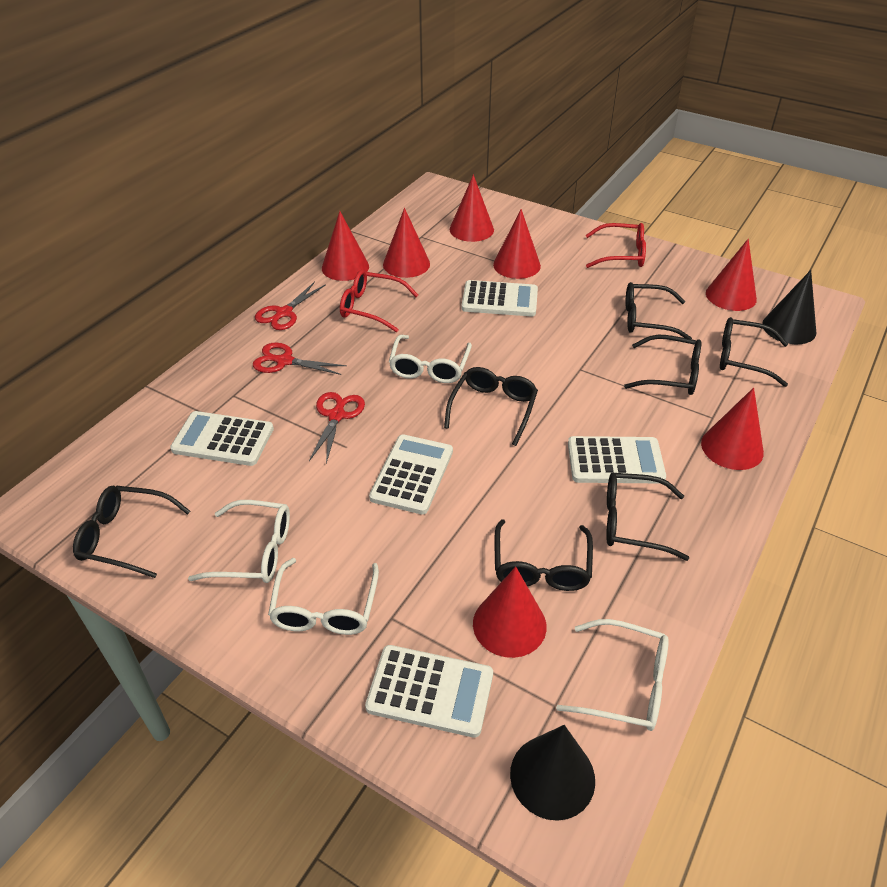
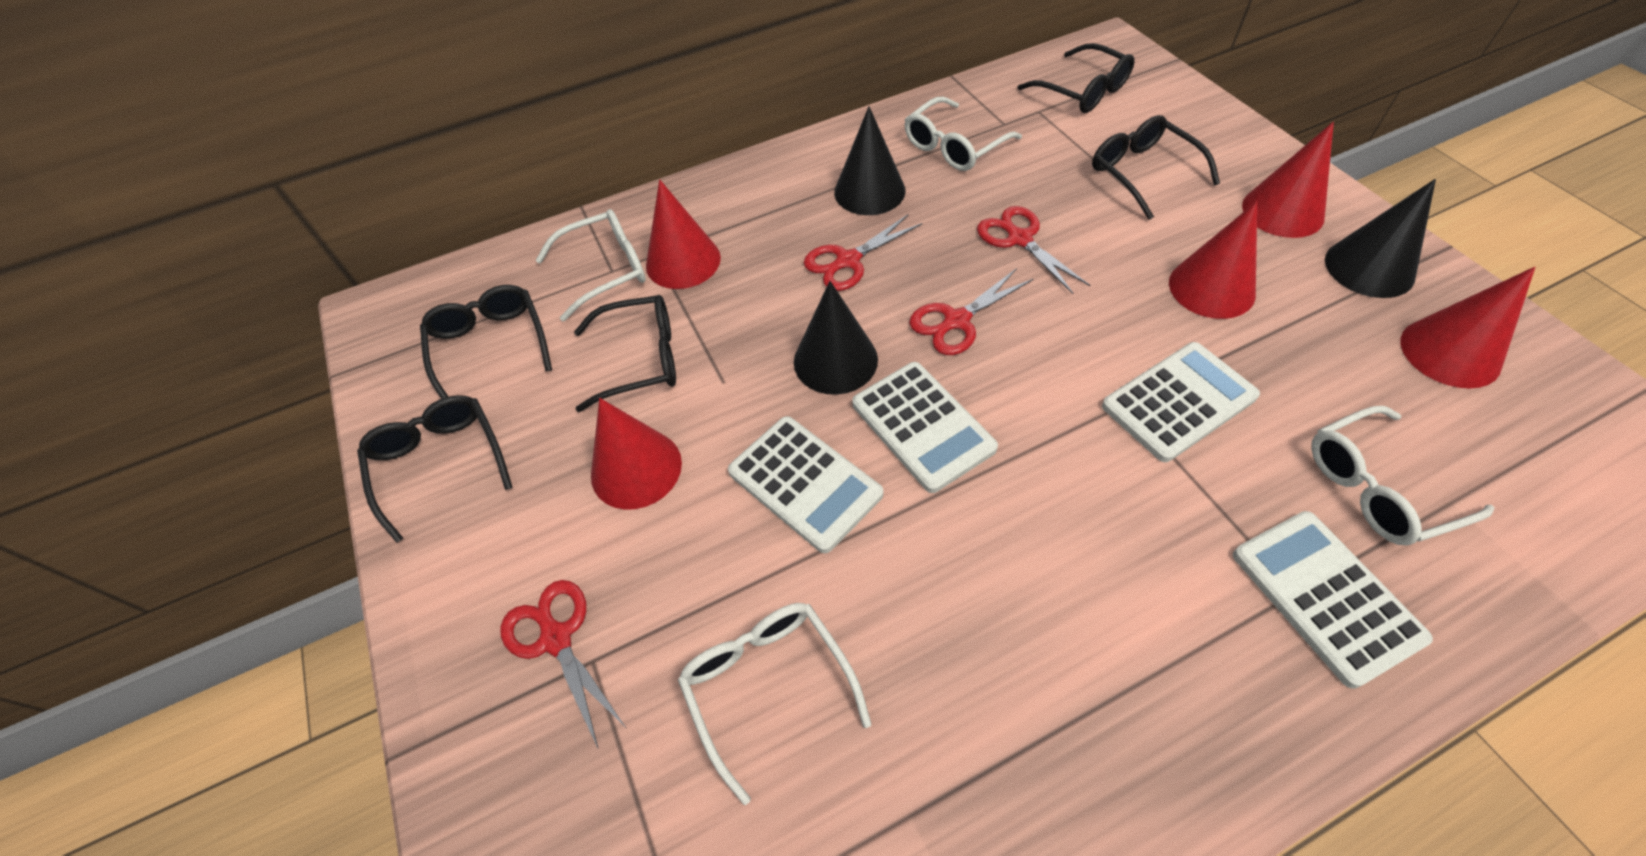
black cone: 2 -> 3
black glasses: 7 -> 5
red cone: 7 -> 5
red glasses: 2 -> 0
red scissors: 3 -> 4
white calculator: 5 -> 4

